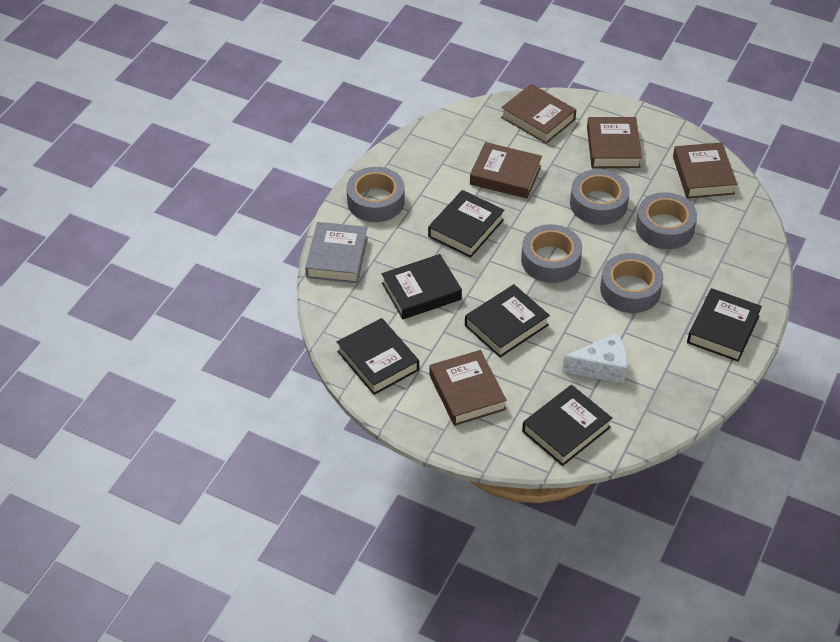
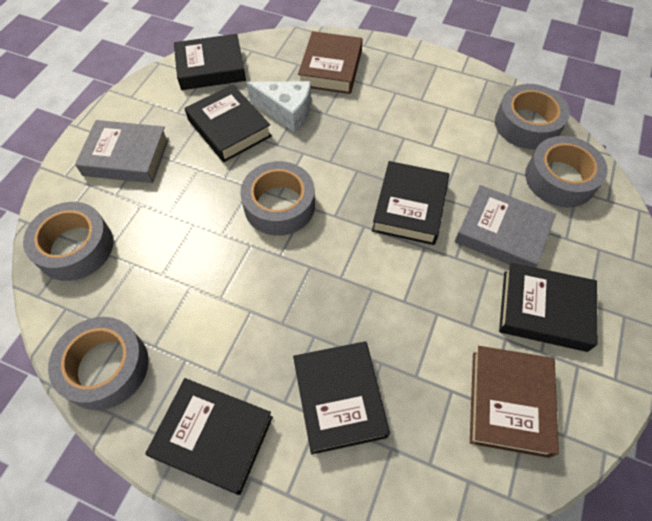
brown book: 5 -> 2
grey book: 1 -> 2

